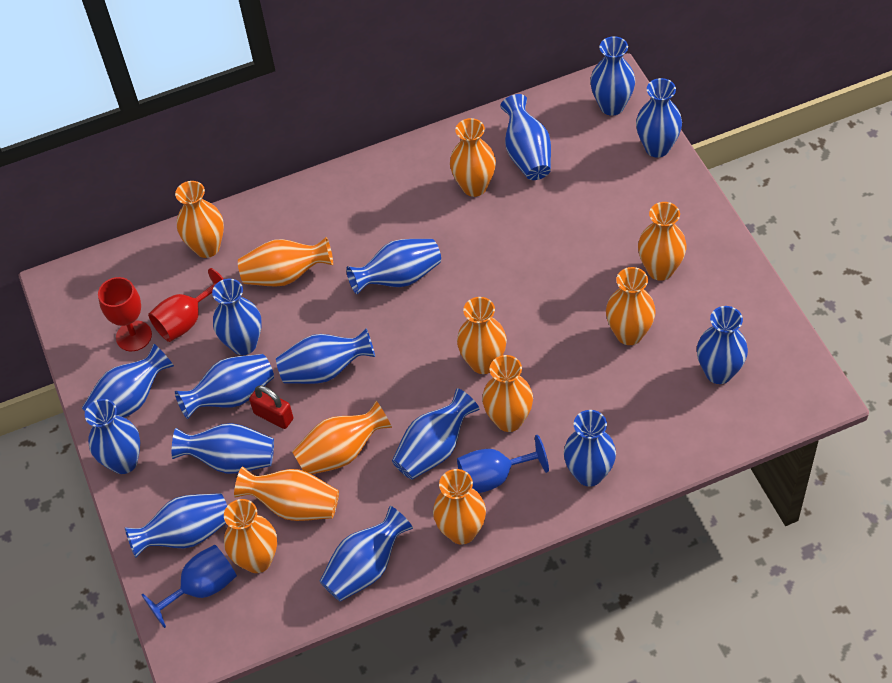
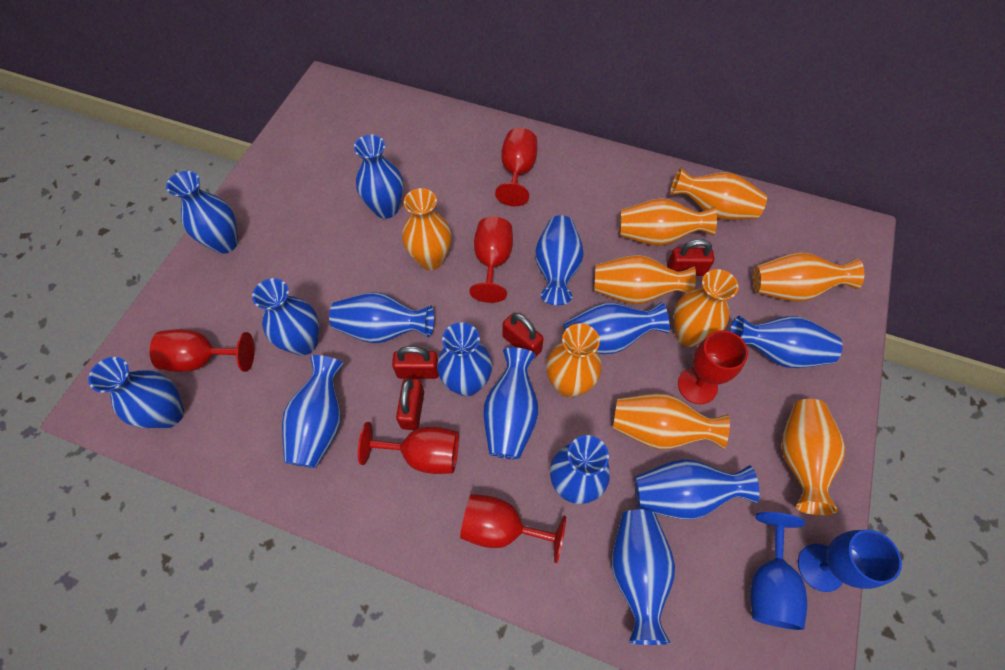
blue vase: 15 -> 14
orange vase: 11 -> 9
red goblet: 2 -> 6
red padlock: 1 -> 4

